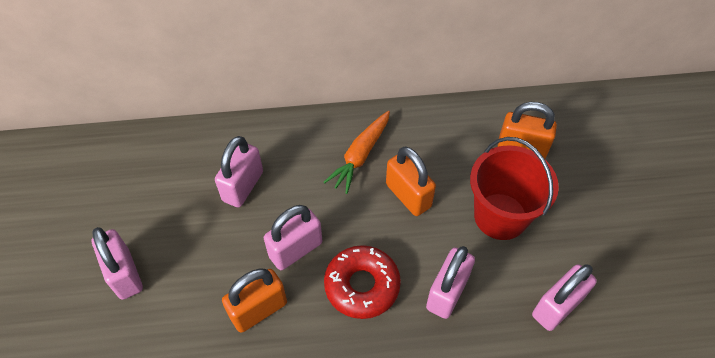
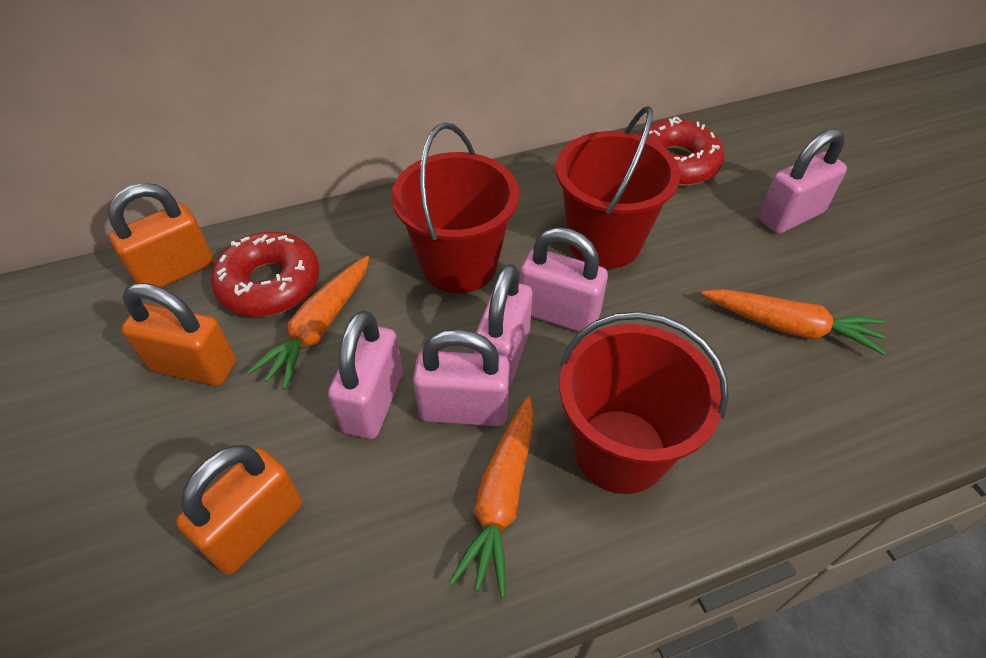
orange carrot: 1 -> 3
red bucket: 1 -> 3
red donut: 1 -> 2

